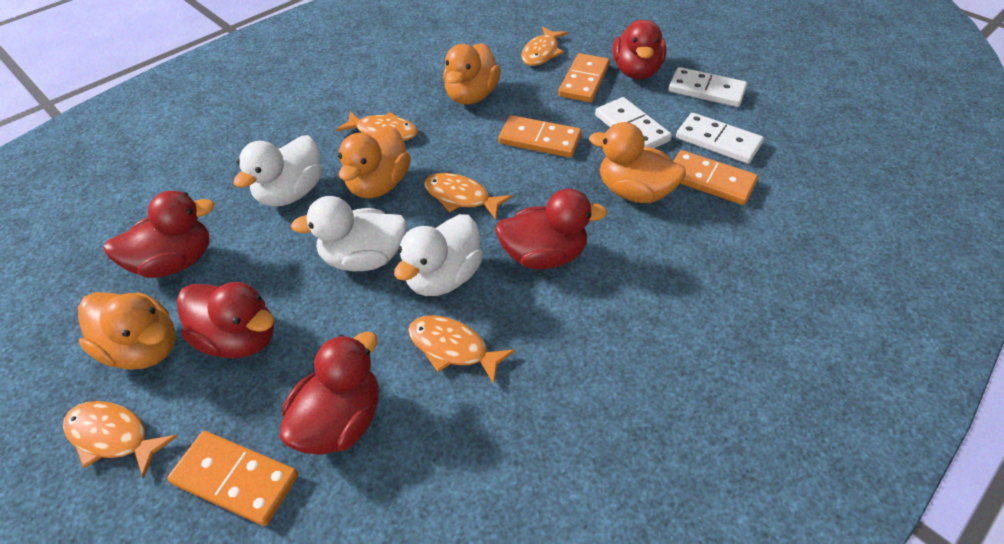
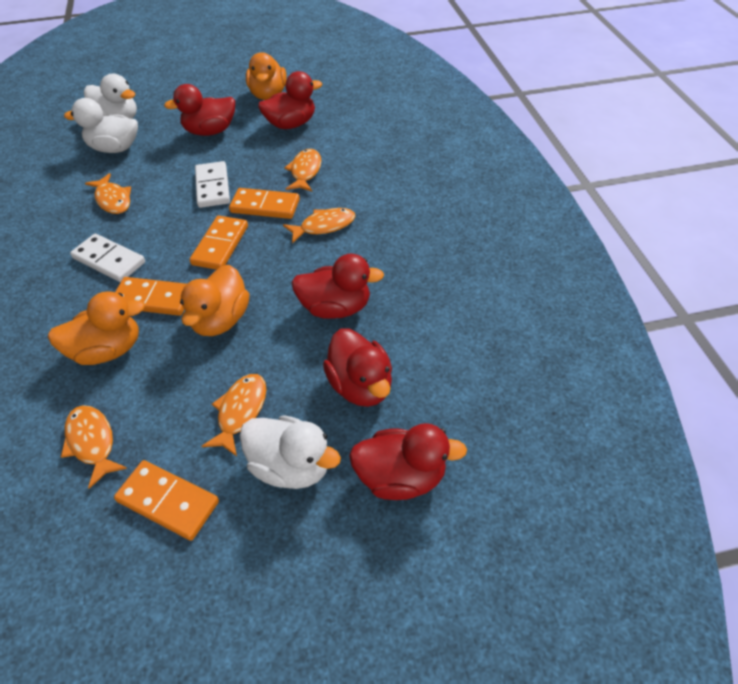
orange duck: 4 -> 3
white domino: 3 -> 2

